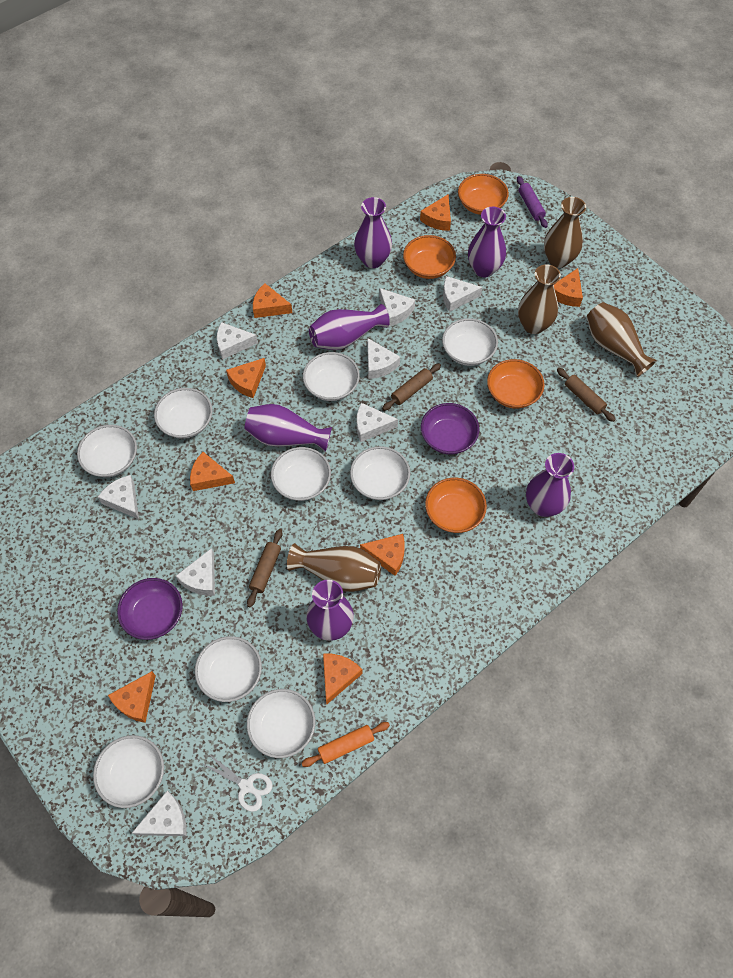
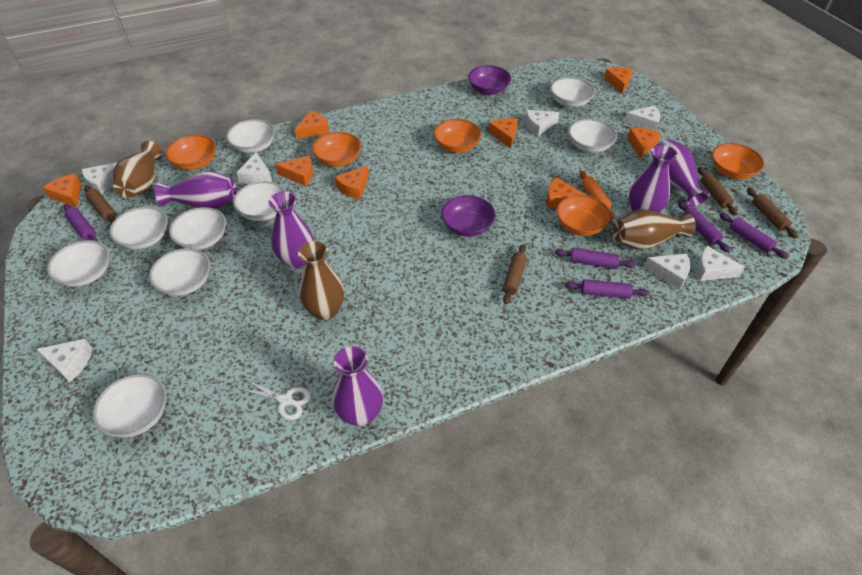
brown rolling pin: 3 -> 4
brown vase: 4 -> 3
orange bowl: 4 -> 5
purple rolling pin: 1 -> 5
purple vase: 6 -> 5
white cheese: 8 -> 7

